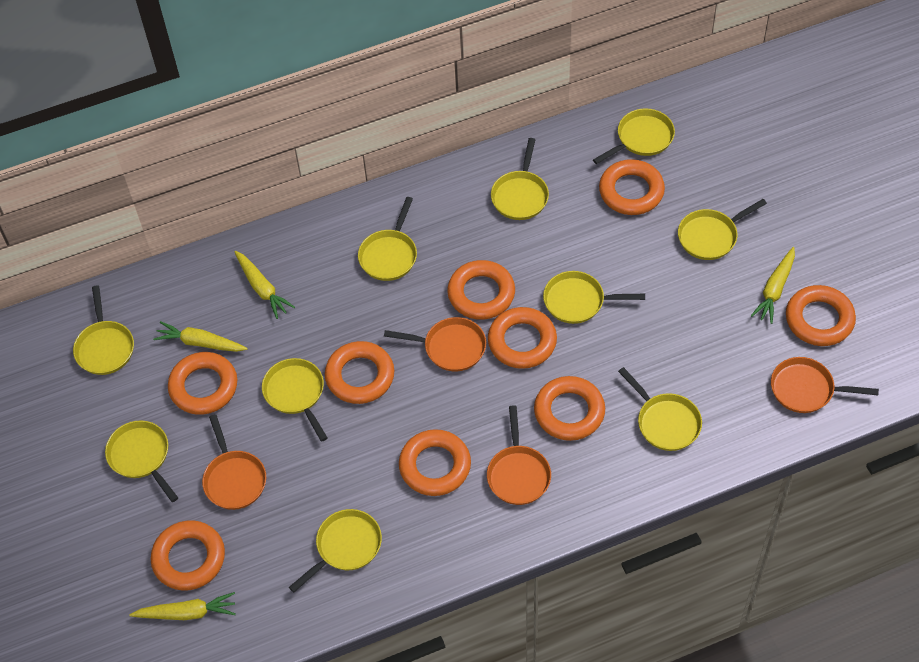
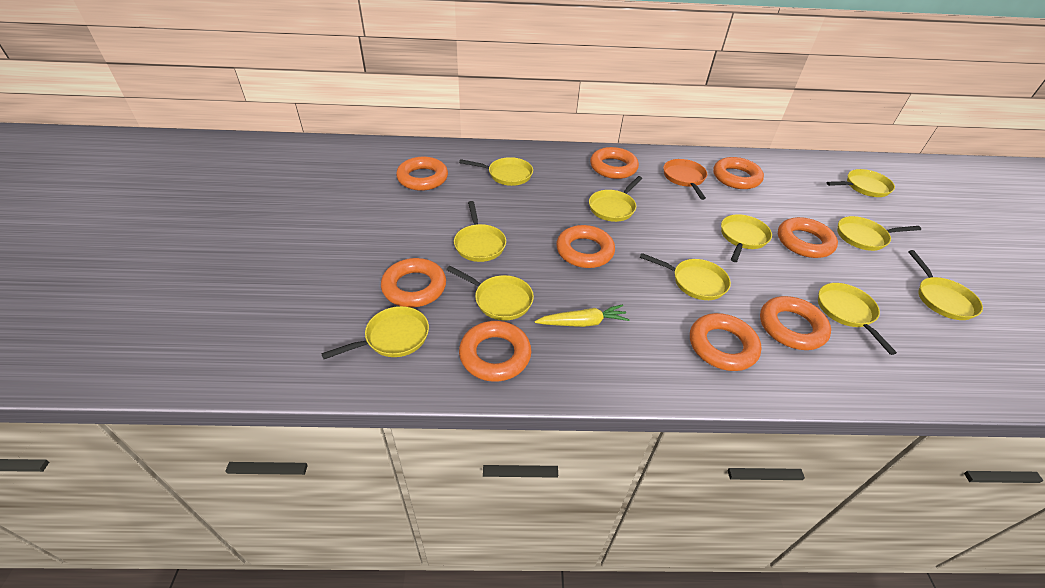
orange pan: 4 -> 1
yellow carrot: 4 -> 1
yellow pan: 10 -> 11

